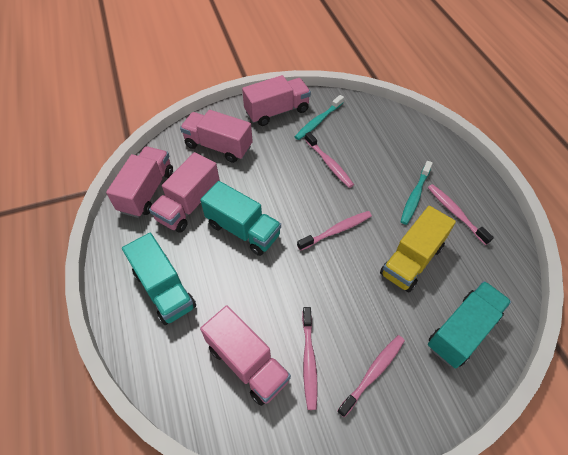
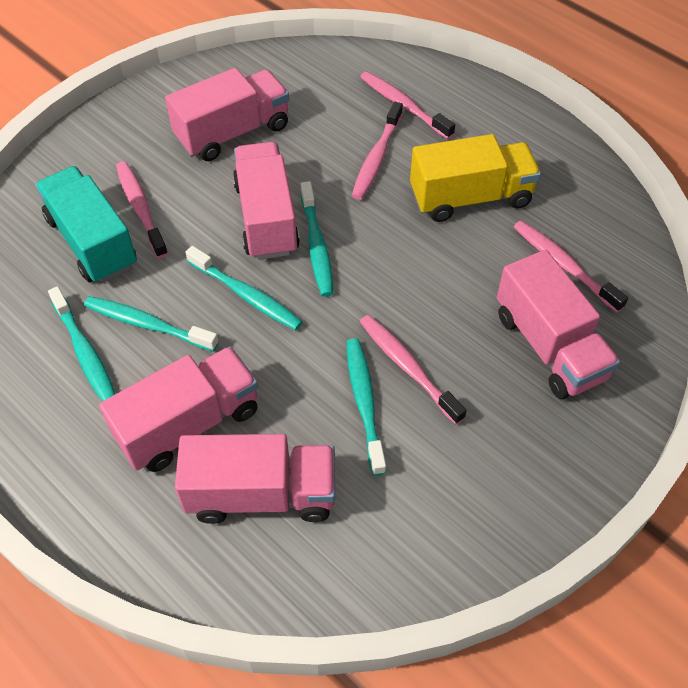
turquoise toothbrush: 2 -> 5
turquoise truck: 3 -> 1

